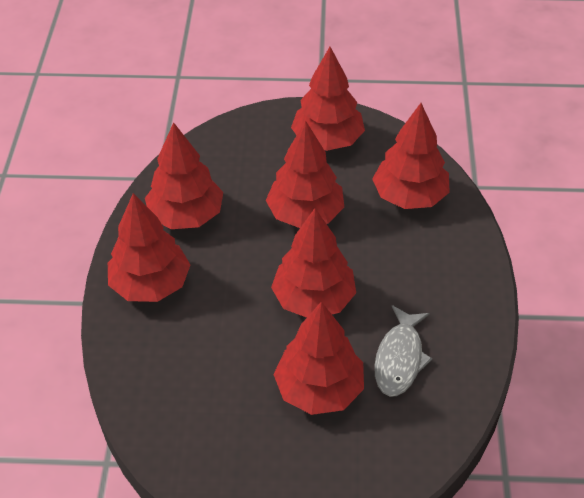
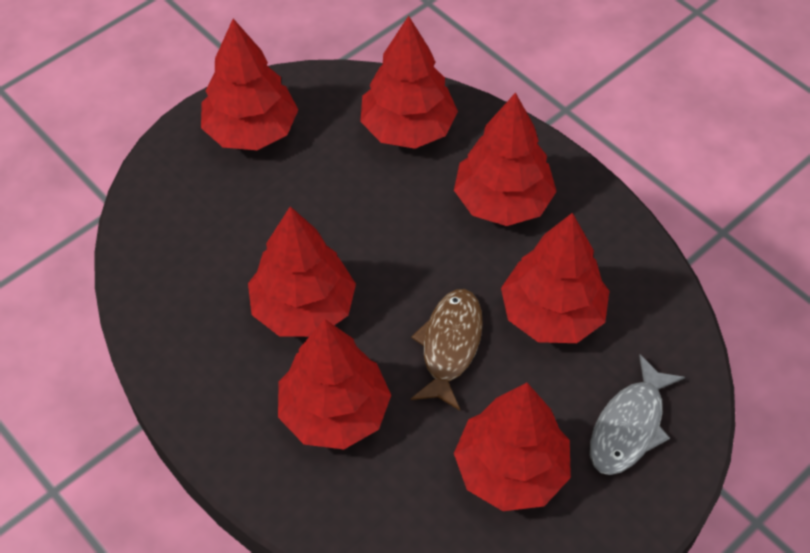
brown fish: 0 -> 1

